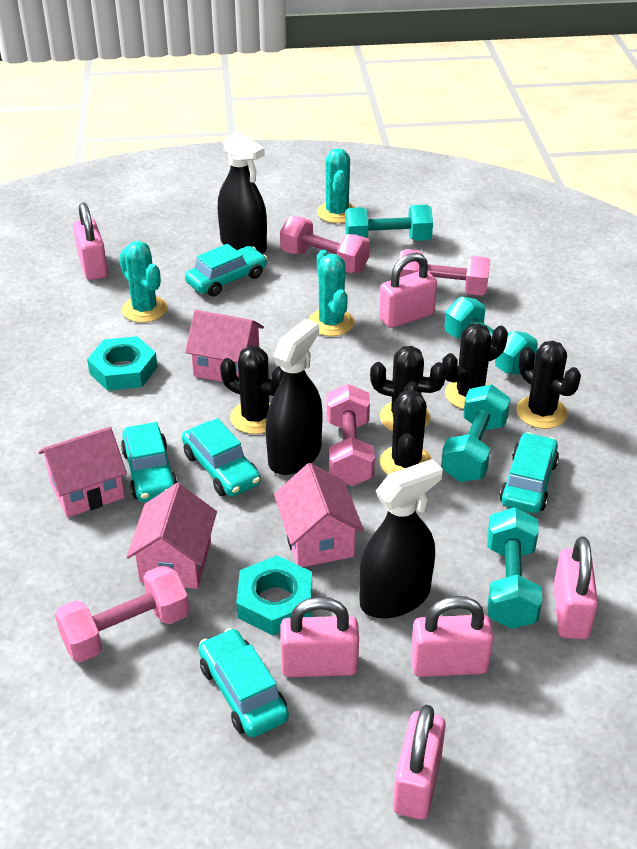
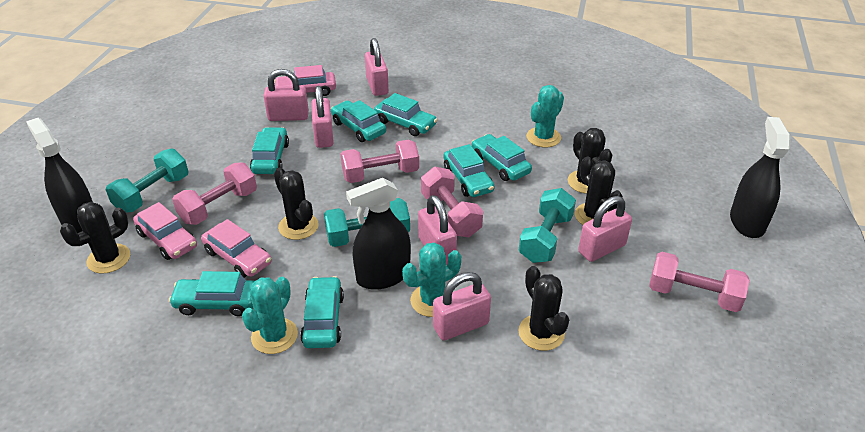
pink car: 0 -> 3
pink house: 4 -> 0
turquoise car: 5 -> 7
turquoise dumbbell: 4 -> 3
turquoise nut: 2 -> 0

